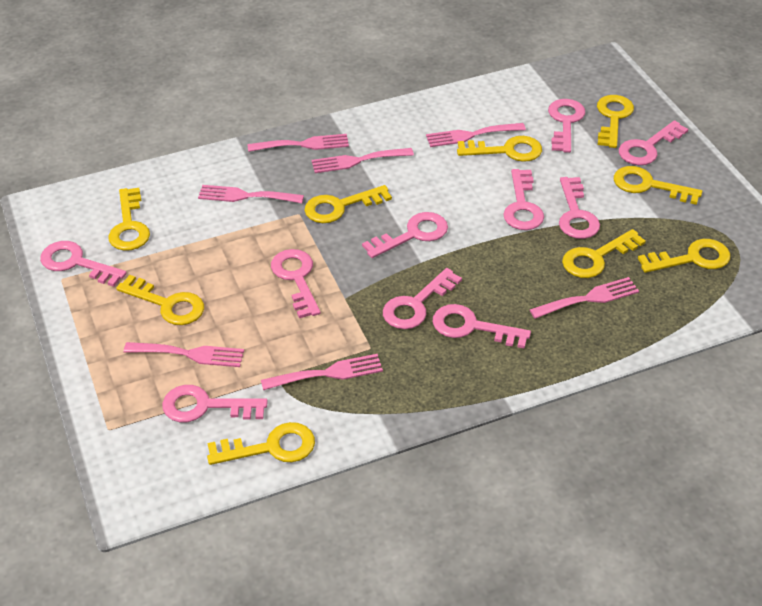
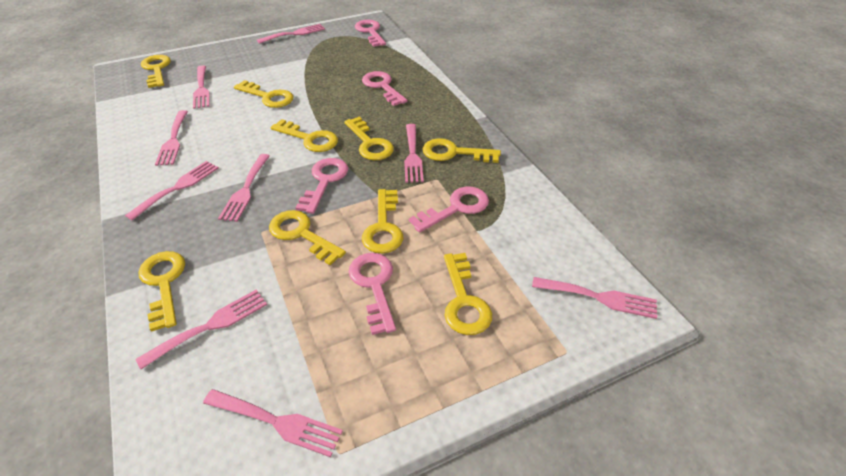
pink fork: 7 -> 9
pink key: 10 -> 5

